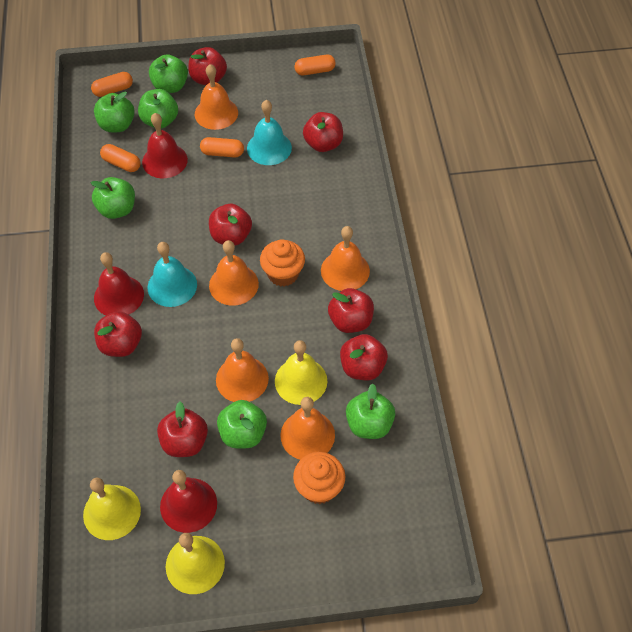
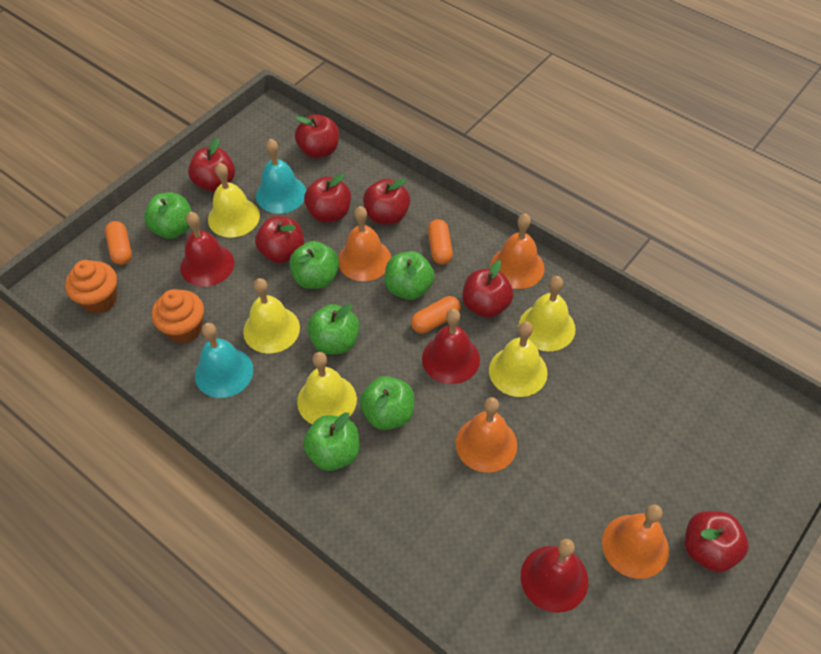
orange bell: 5 -> 4
orange capsule: 4 -> 3
yellow bell: 3 -> 5

